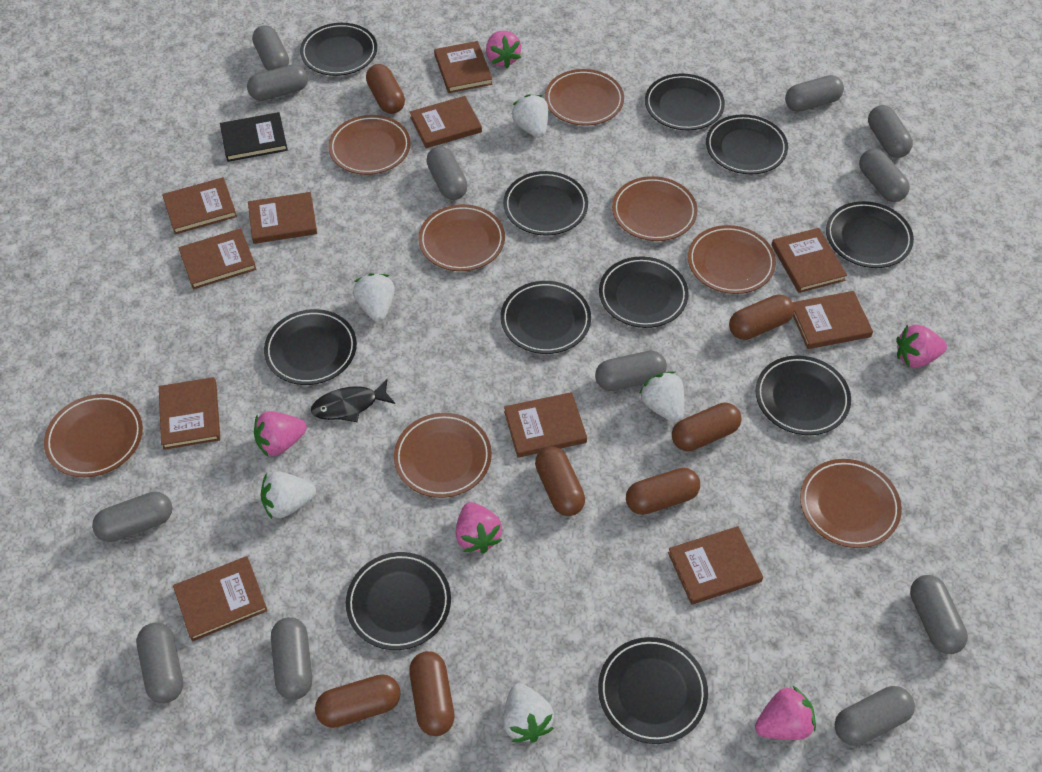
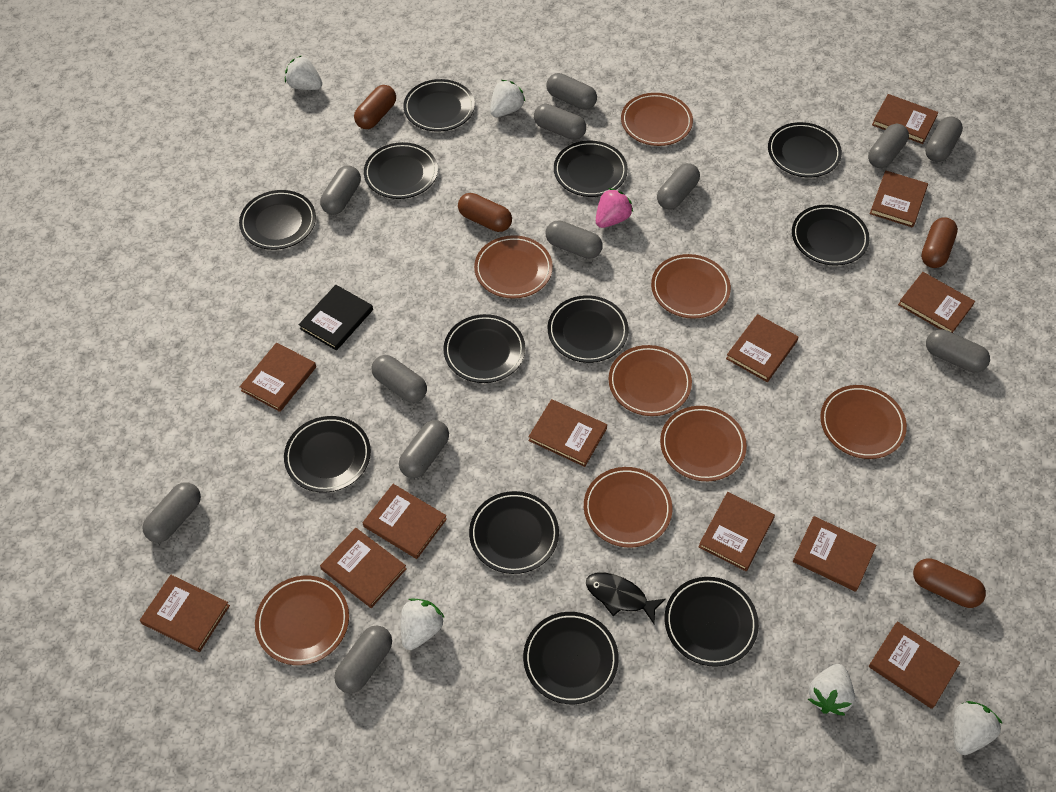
black plate: 11 -> 12
brown book: 11 -> 12
brown capsule: 7 -> 4
pink strawberry: 5 -> 1

